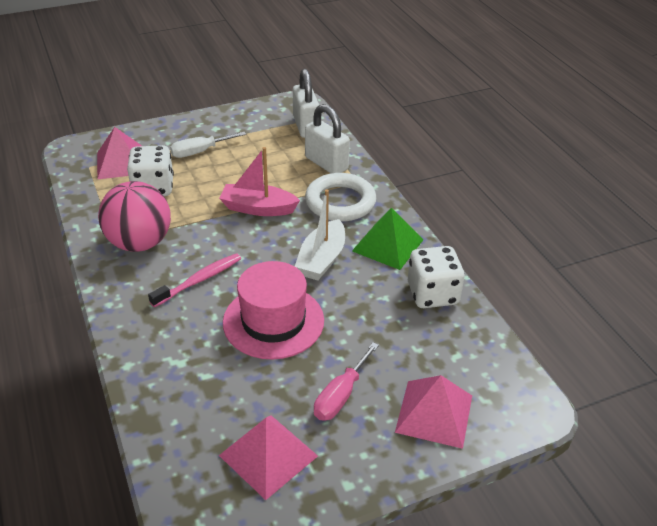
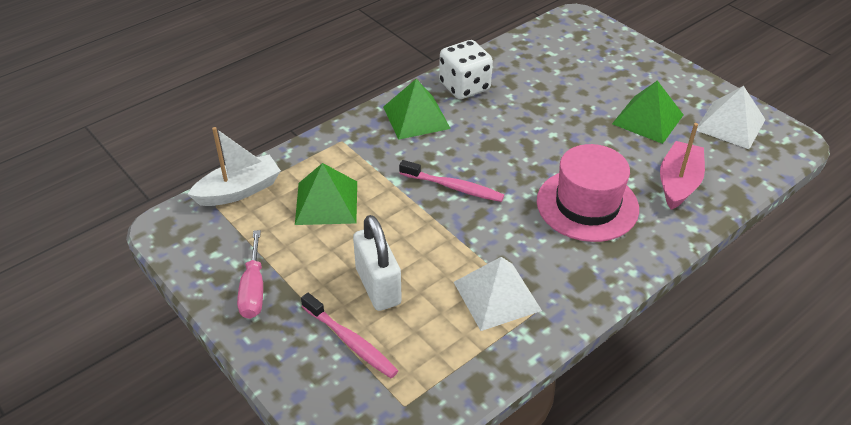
green pyramid: 1 -> 3
pink ball: 1 -> 0
pink pyramid: 3 -> 0
pink toothbrush: 1 -> 2
white dice: 2 -> 1
white padlock: 2 -> 1
white pyramid: 0 -> 2
white ring: 1 -> 0
white screwdriver: 1 -> 0

